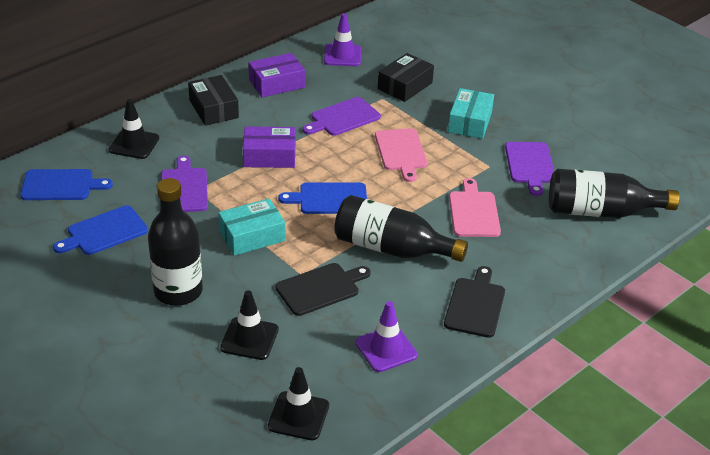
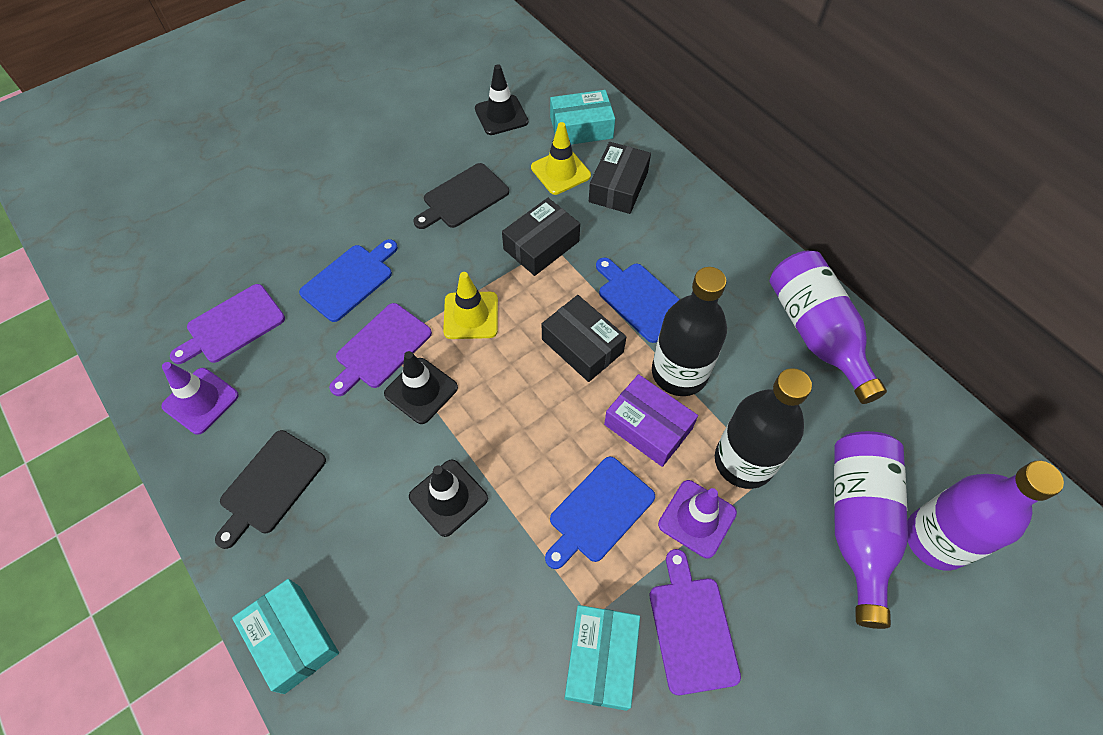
black bottle: 3 -> 2
black box: 2 -> 3
pink cutting board: 2 -> 0
purple bottle: 0 -> 3
purple box: 2 -> 1
turquoise box: 2 -> 3
yellow traffic cone: 0 -> 2

